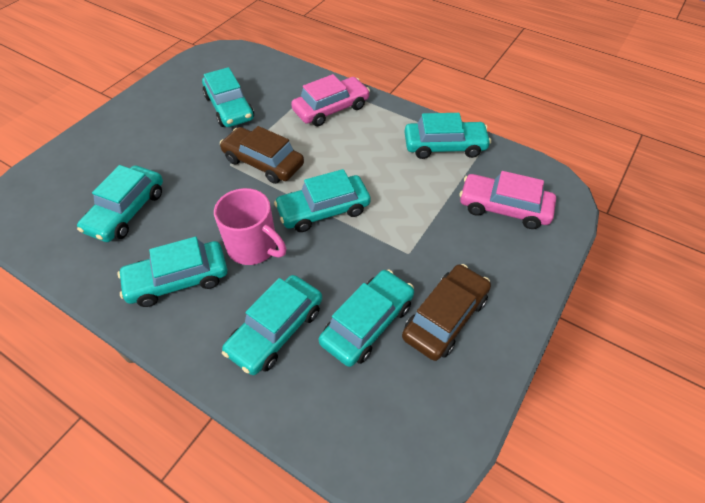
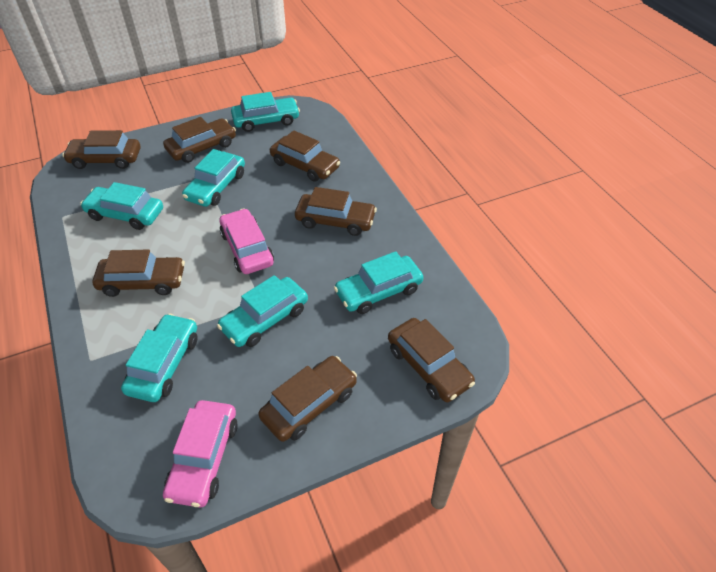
brown car: 2 -> 7
pink mug: 1 -> 0
turquoise car: 7 -> 6

